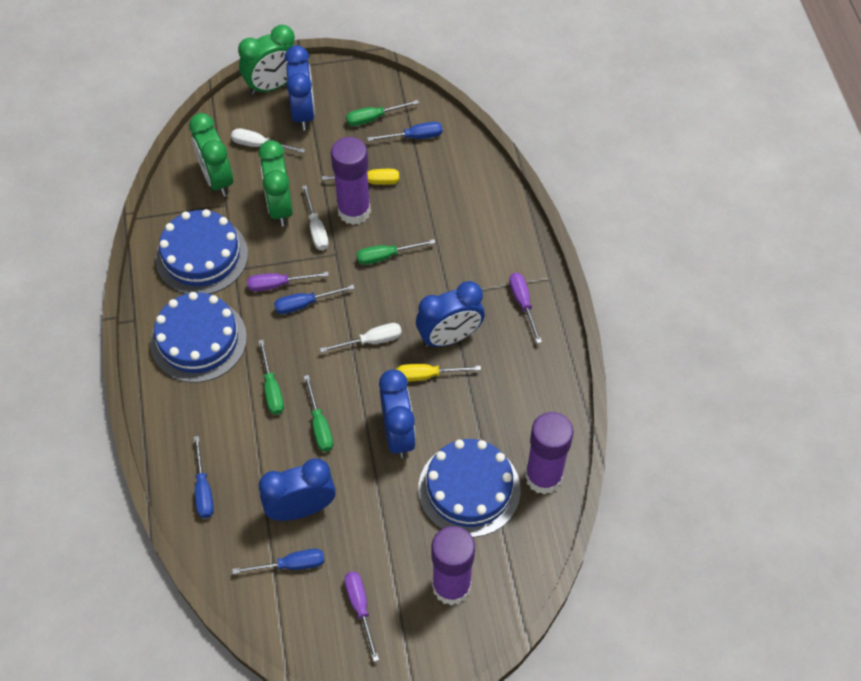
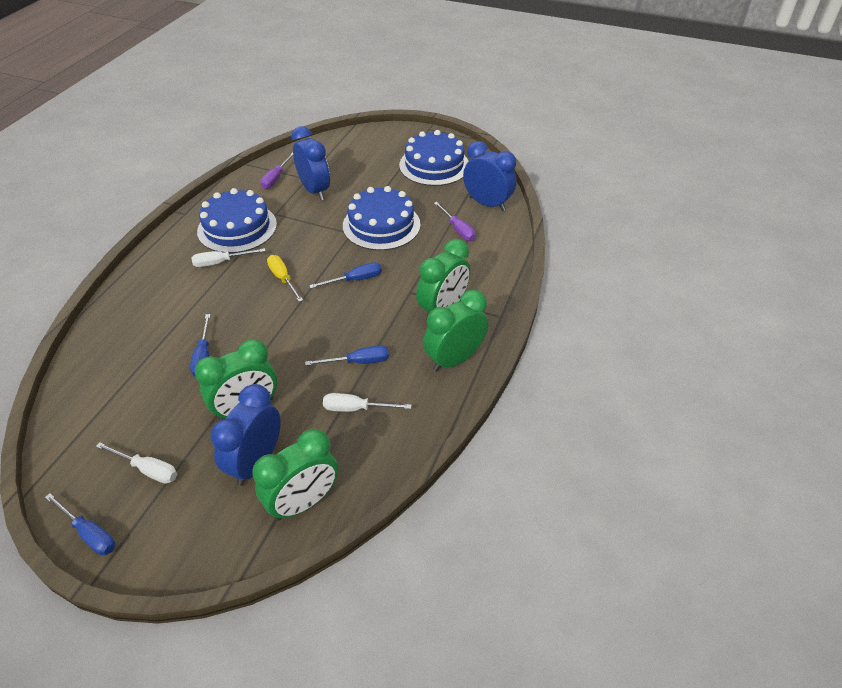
blue clock: 4 -> 3
green clock: 3 -> 4
green screwdriver: 4 -> 0
purple glue stick: 3 -> 0
purple screwdriver: 3 -> 2
yellow screwdriver: 2 -> 1

